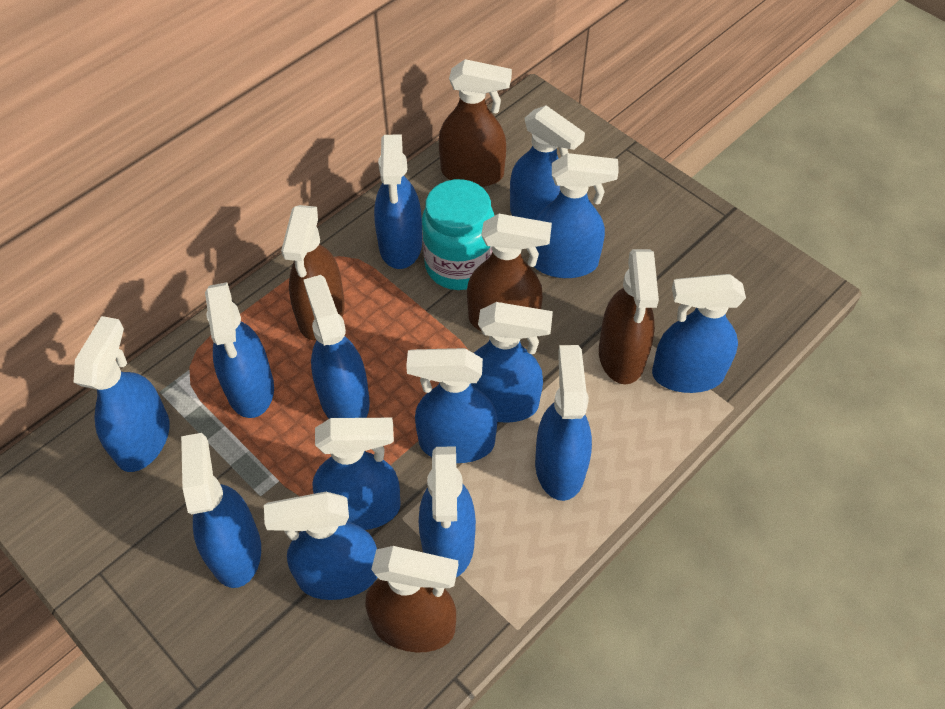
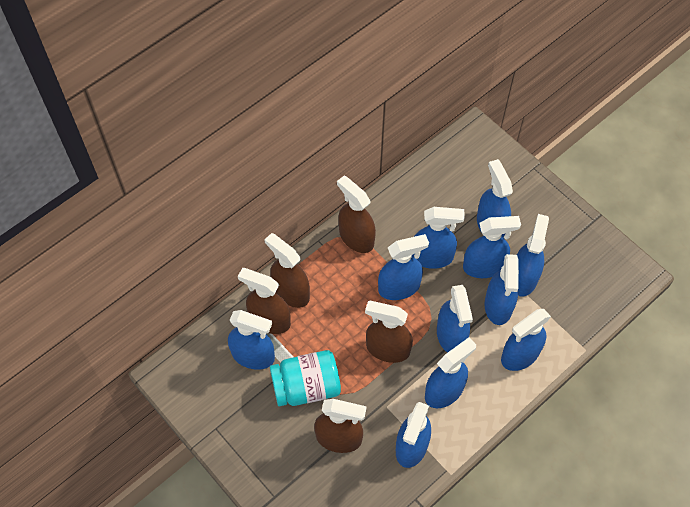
blue spray bottle: 14 -> 11

